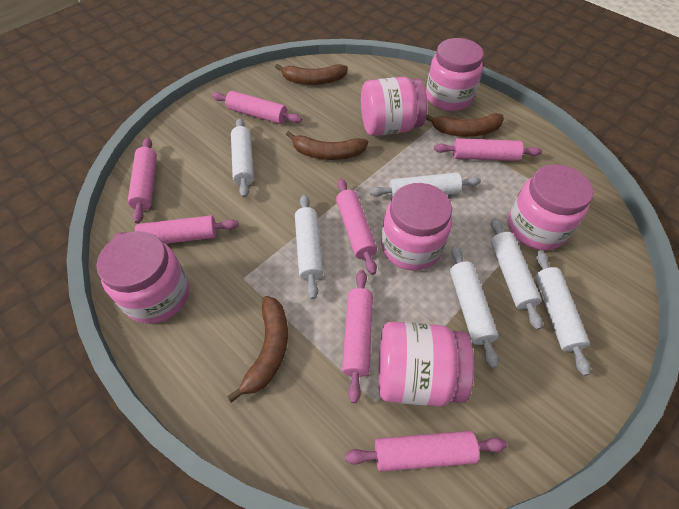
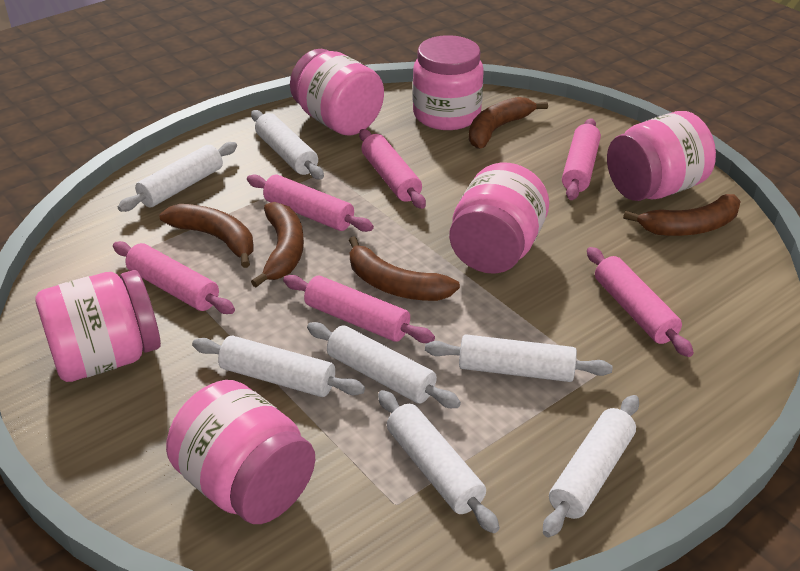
brown banana: 4 -> 5
pink rolling pin: 7 -> 6
white rolling pin: 6 -> 7

